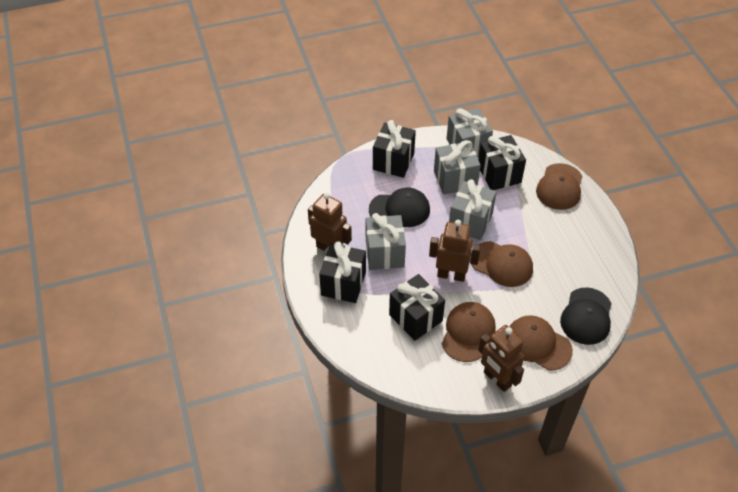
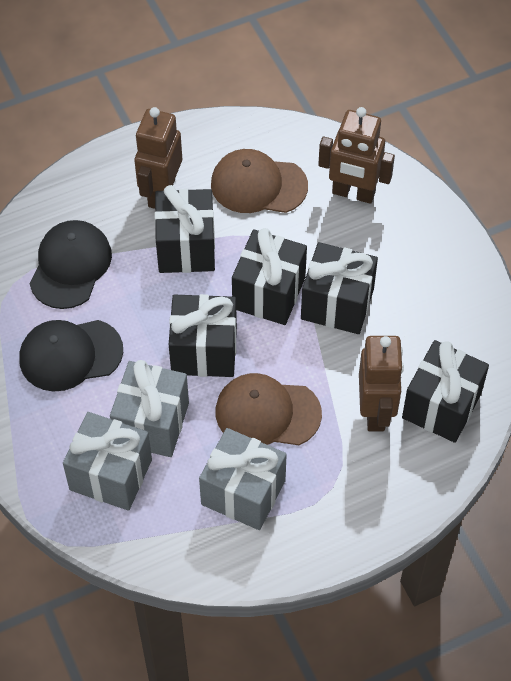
black gift: 4 -> 5
brown cap: 4 -> 2
grey gift: 4 -> 3

